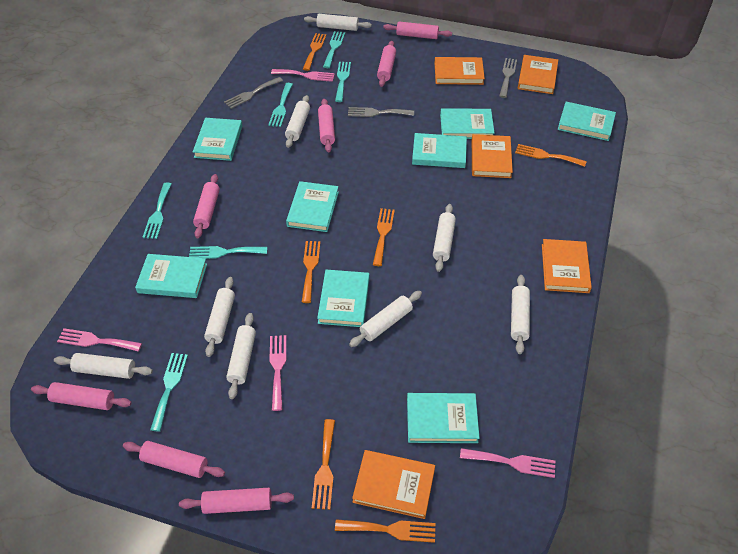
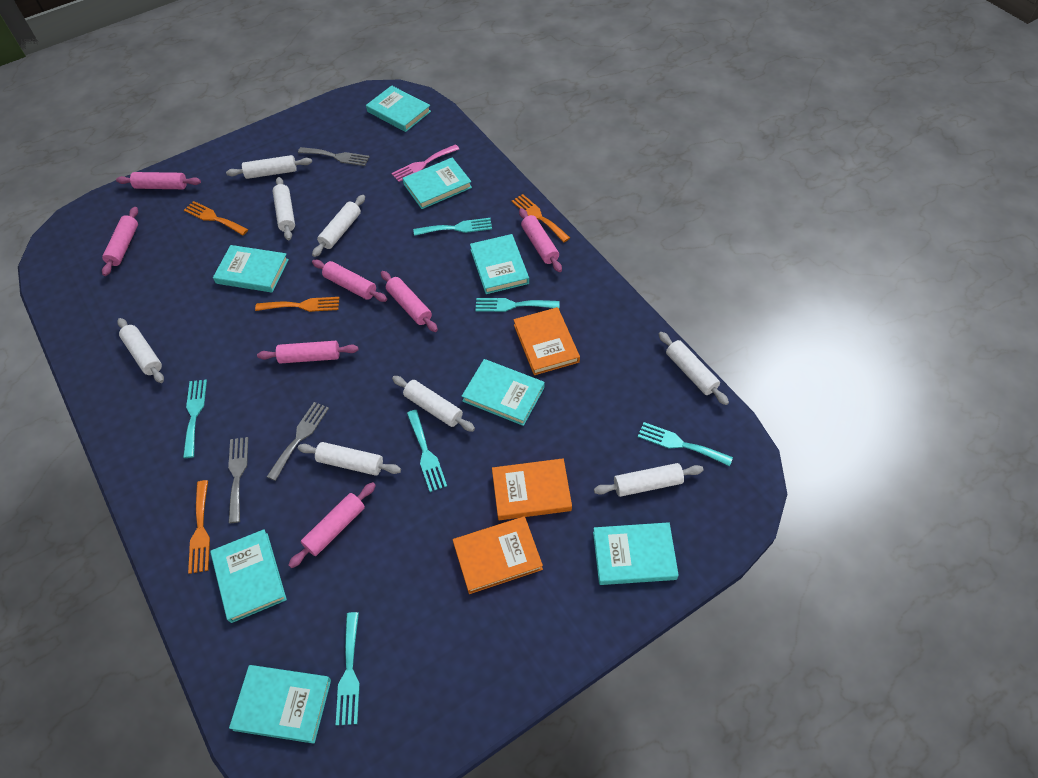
orange book: 5 -> 3
orange fork: 6 -> 4
pink fork: 4 -> 1

